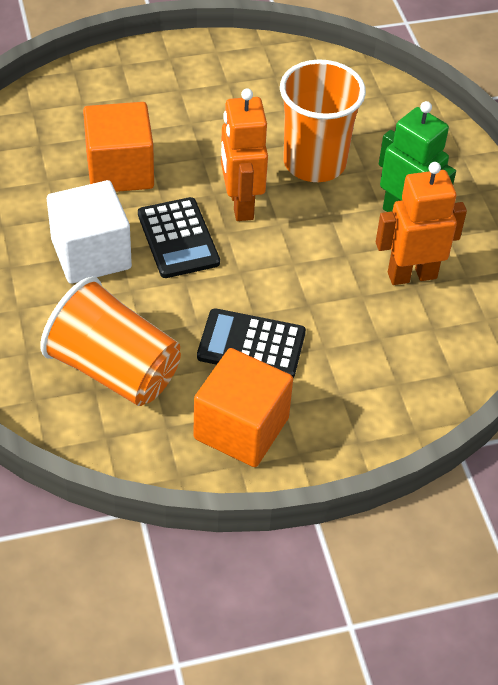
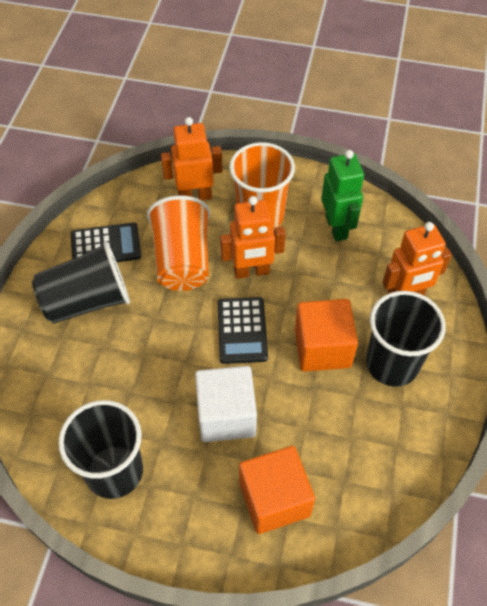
black cup: 0 -> 3
orange robot: 2 -> 3

